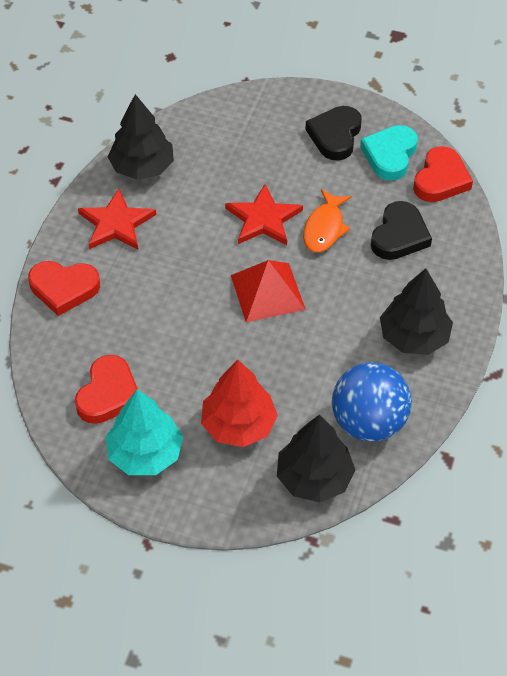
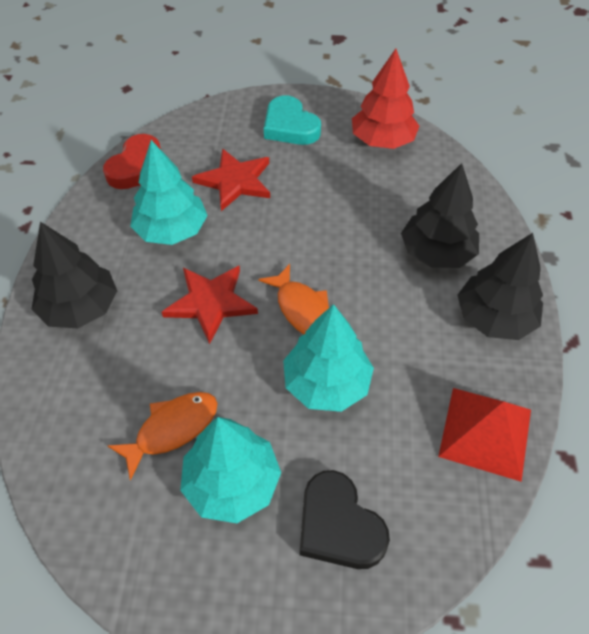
black heart: 2 -> 1
blue ball: 1 -> 0
orange fish: 1 -> 2
red heart: 3 -> 1
turquoise tree: 1 -> 3

